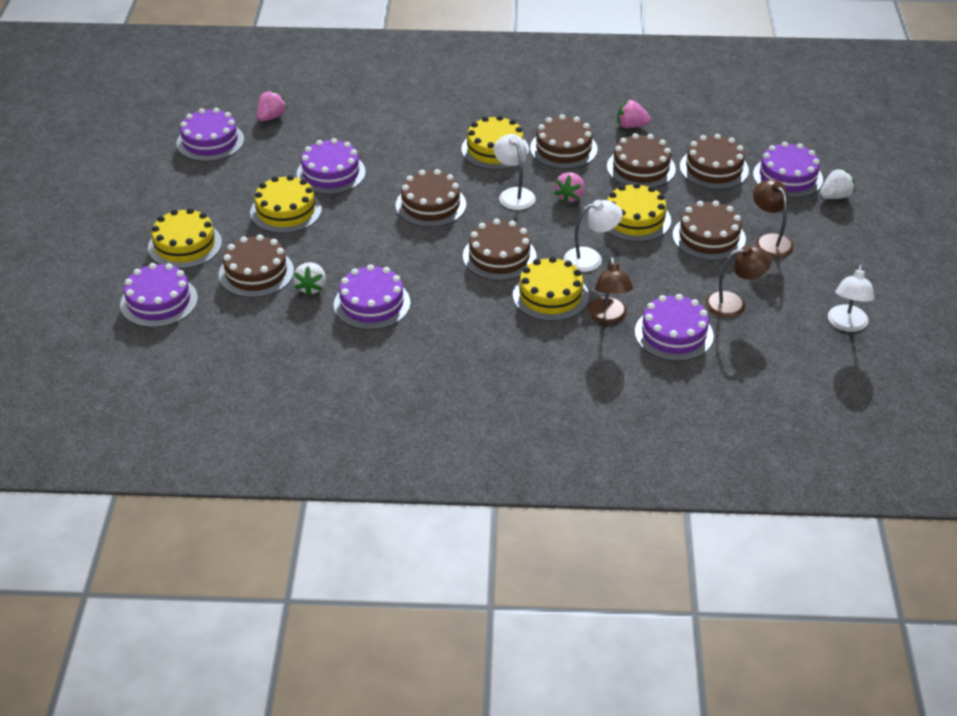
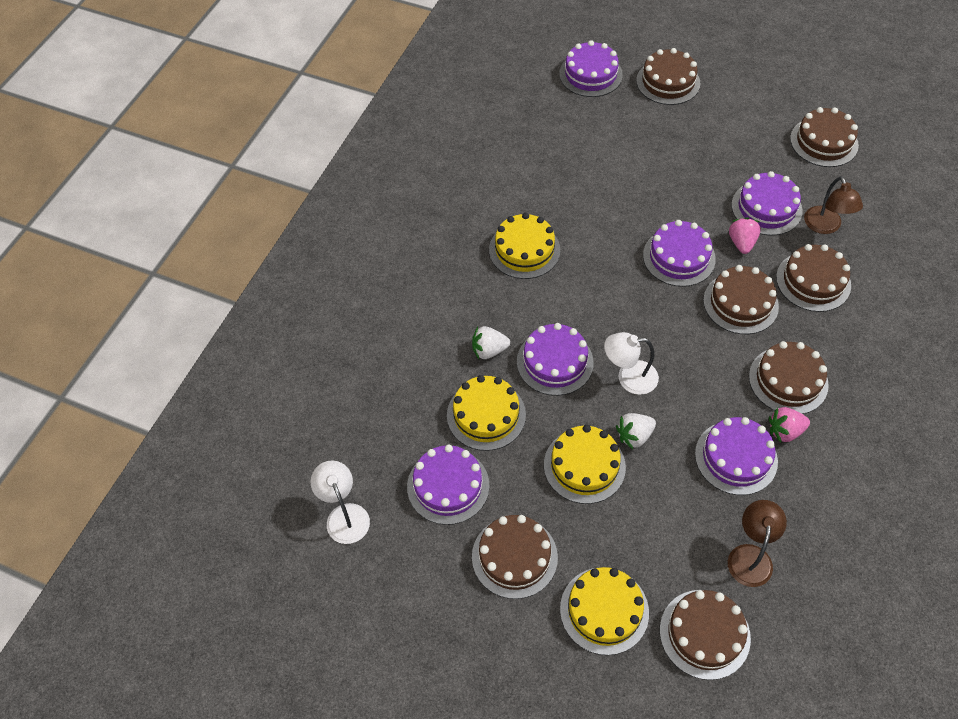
brown lamp: 3 -> 2
pink strawberry: 3 -> 2
white lamp: 3 -> 2
yellow cake: 5 -> 4

